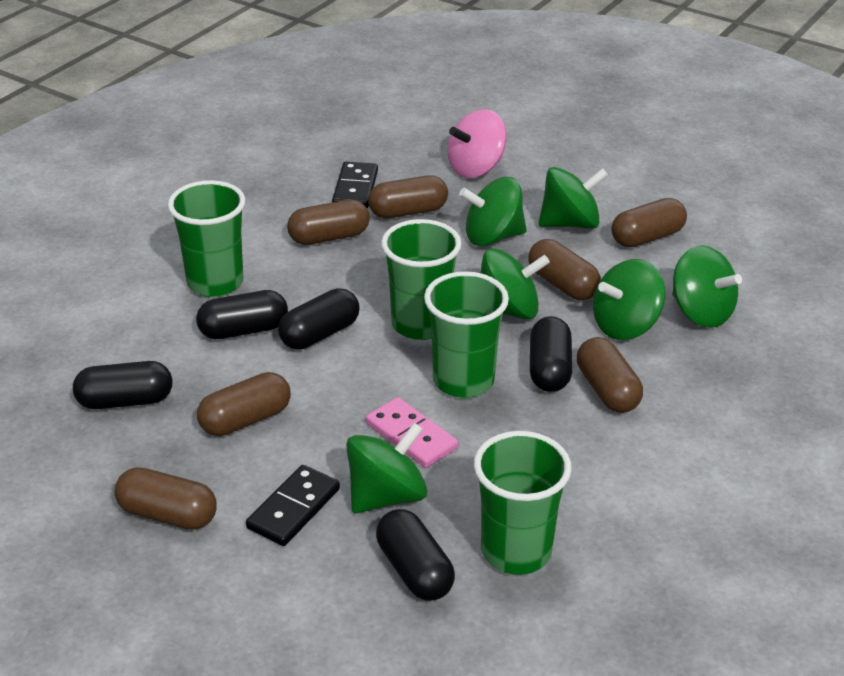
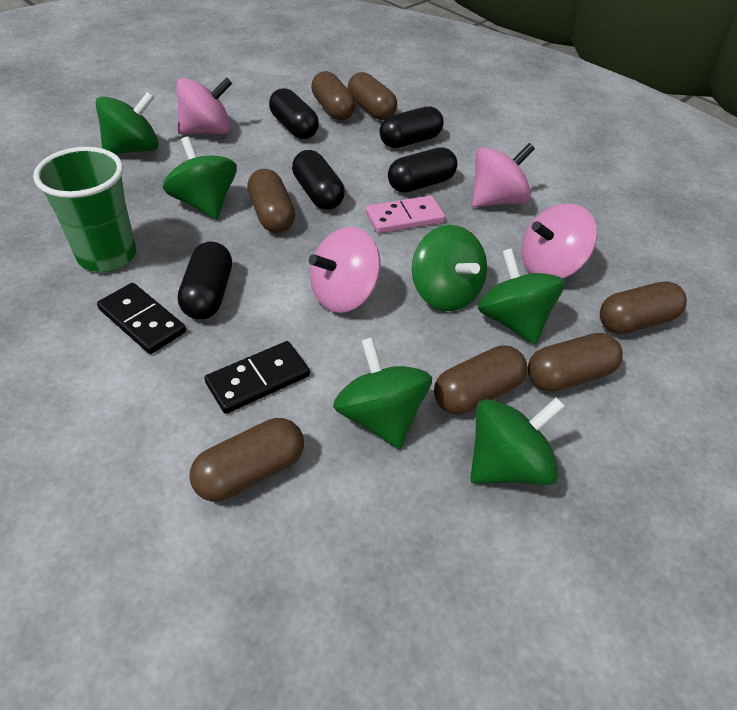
green cup: 4 -> 1
pink spinning top: 1 -> 4

